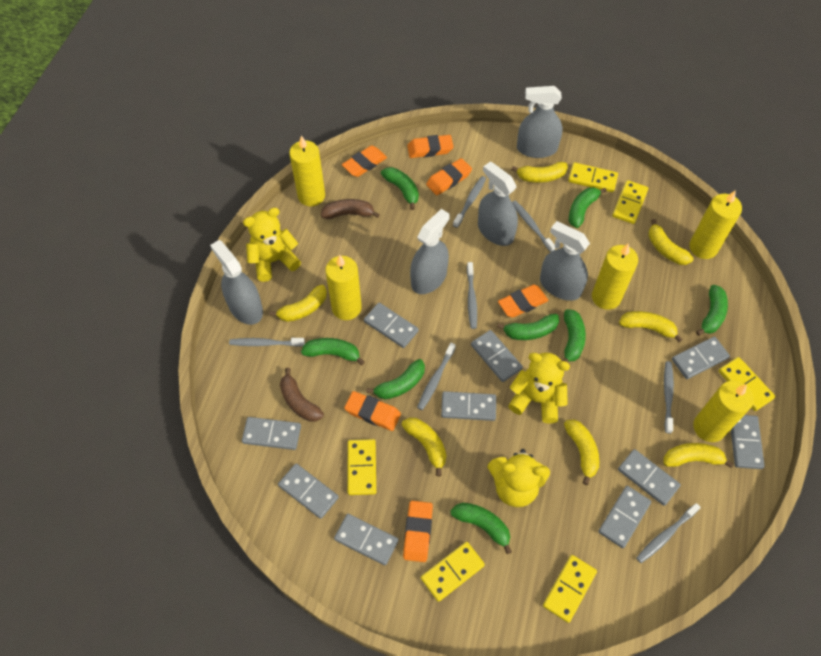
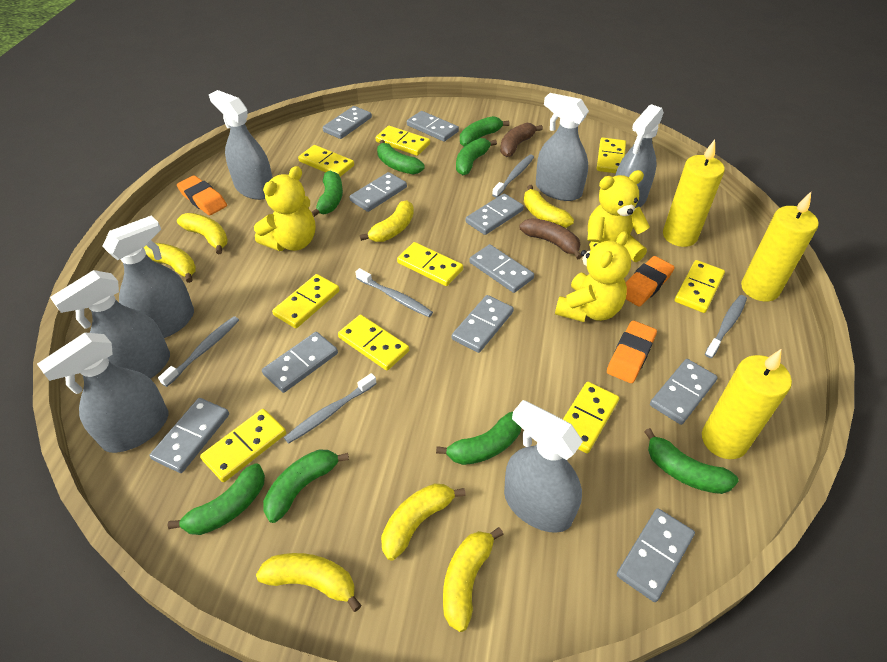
grey spray bottle: 5 -> 7
grey toothbrush: 7 -> 5
orange eraser: 6 -> 3
yellow candle: 5 -> 3
yellow domino: 6 -> 9

